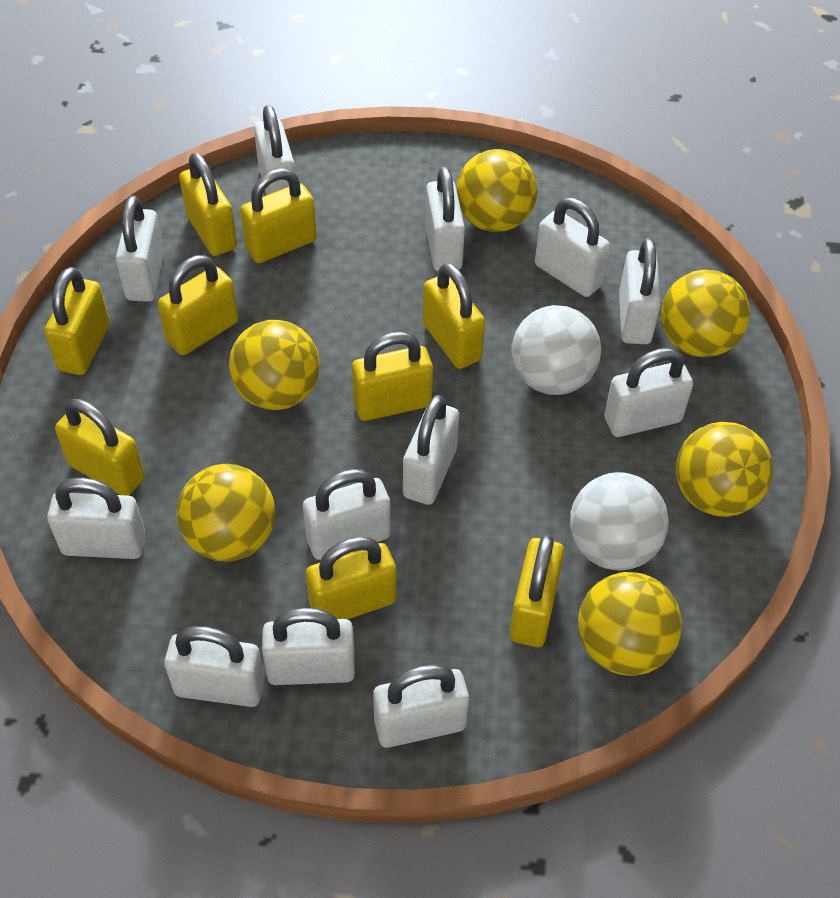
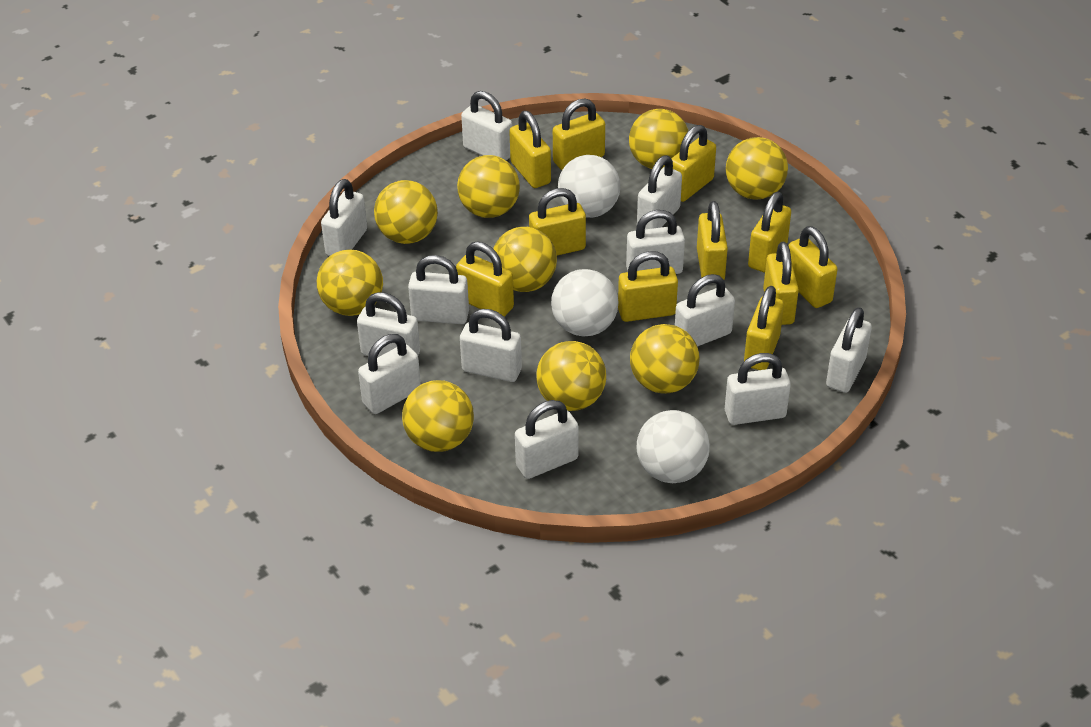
white ball: 2 -> 3
yellow ball: 6 -> 9
yellow padlock: 9 -> 11

